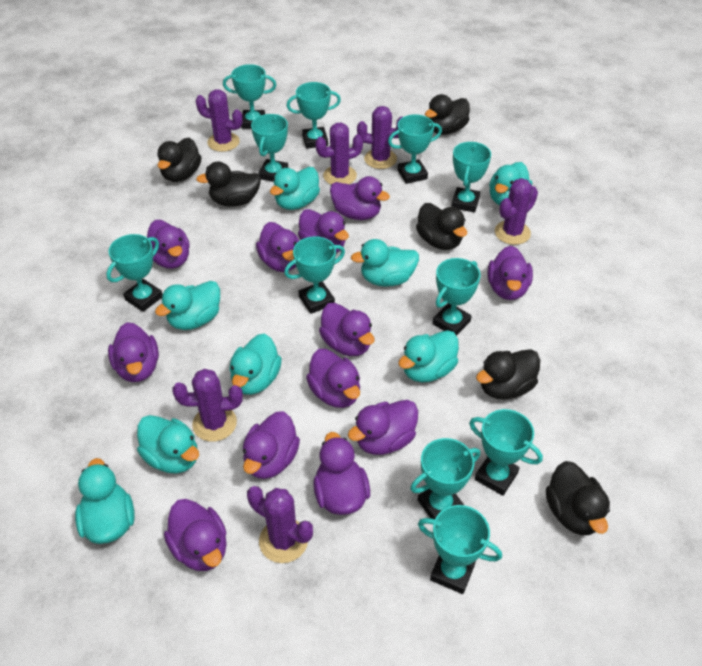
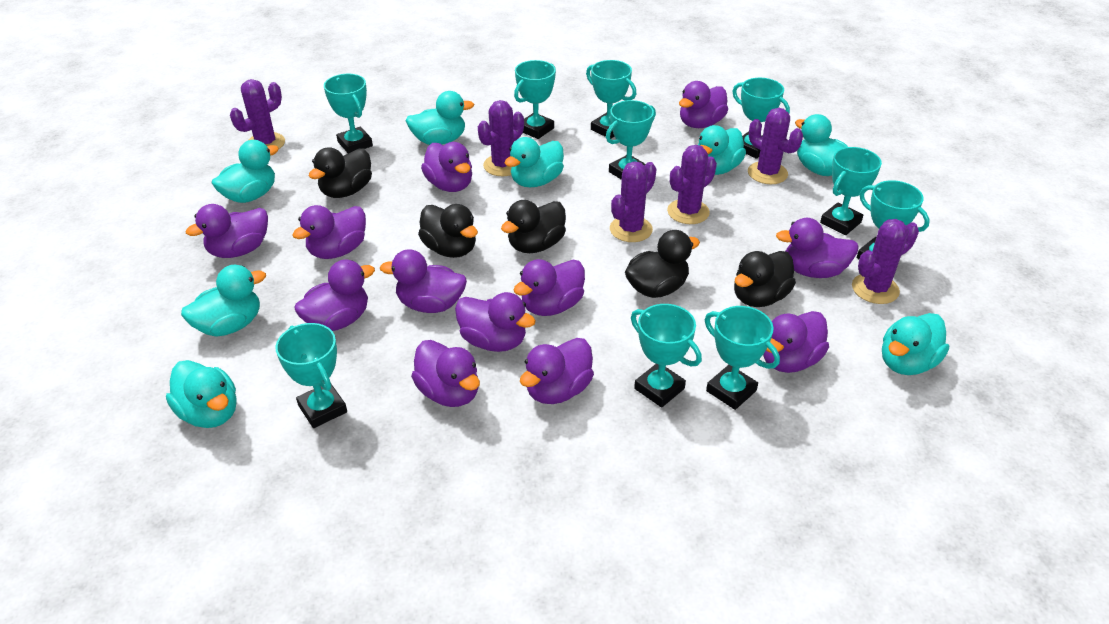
black duck: 6 -> 5
turquoise trophy: 11 -> 10

